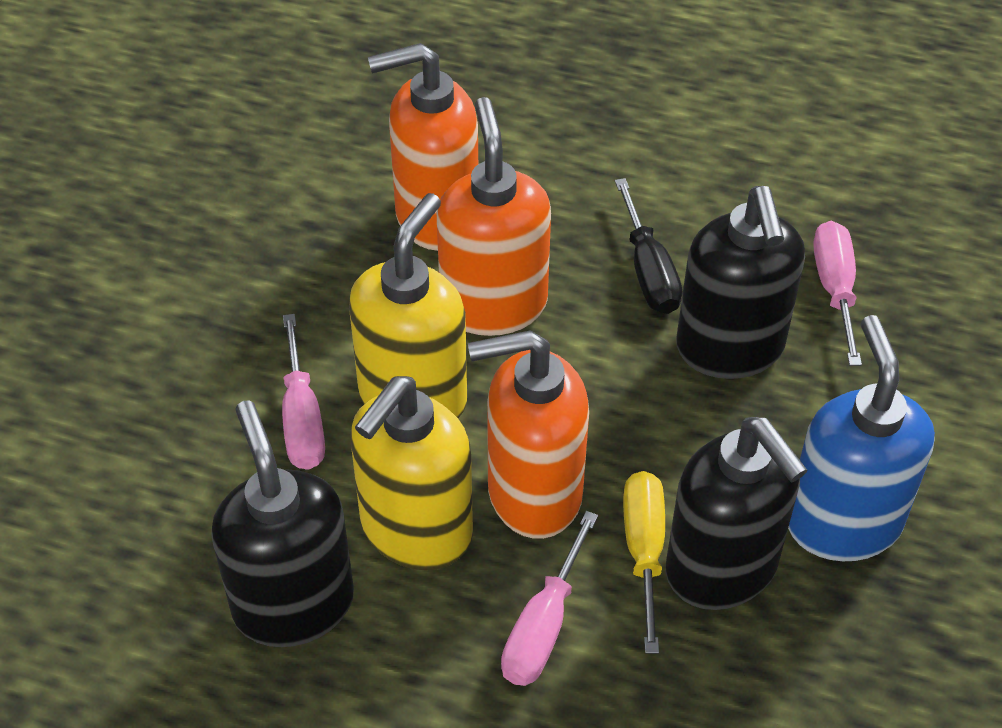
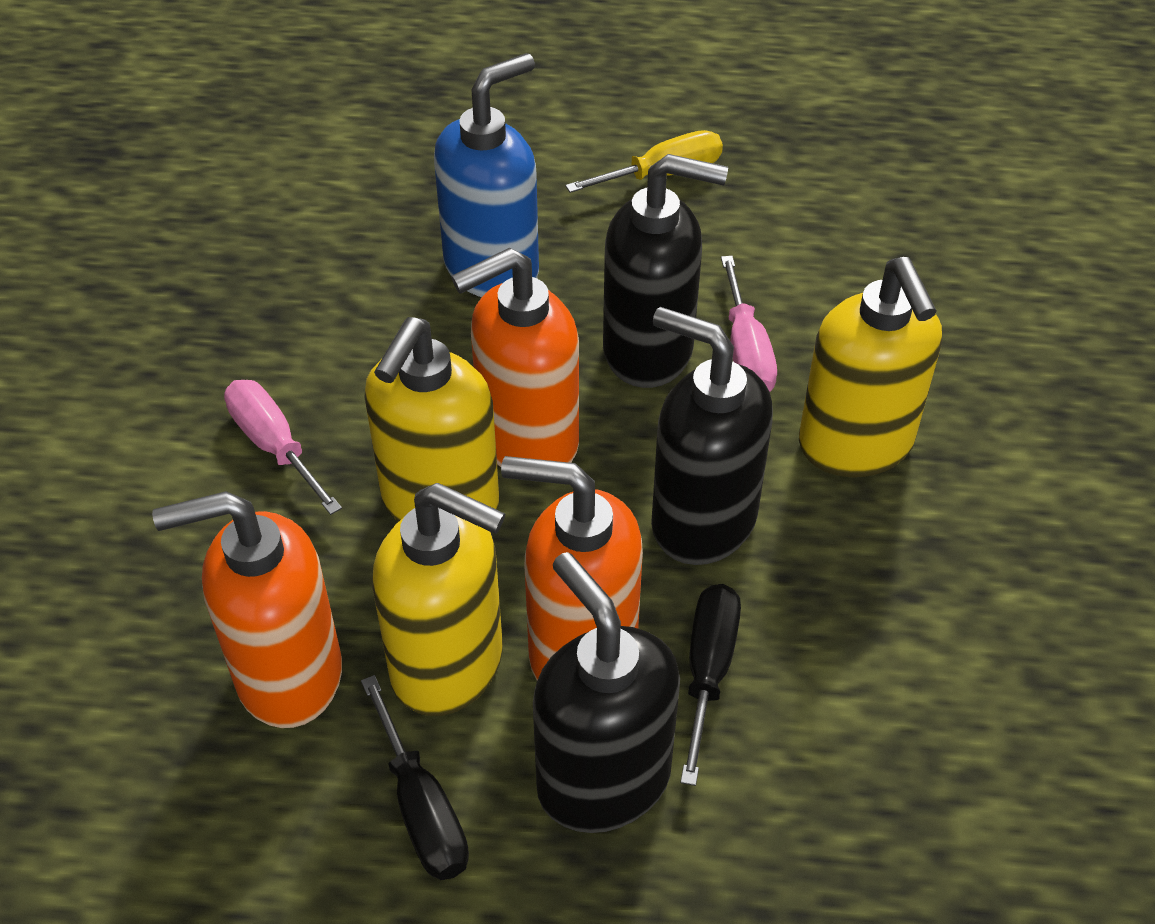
black screwdriver: 1 -> 2
pink screwdriver: 3 -> 2
yellow soap dispenser: 2 -> 3

